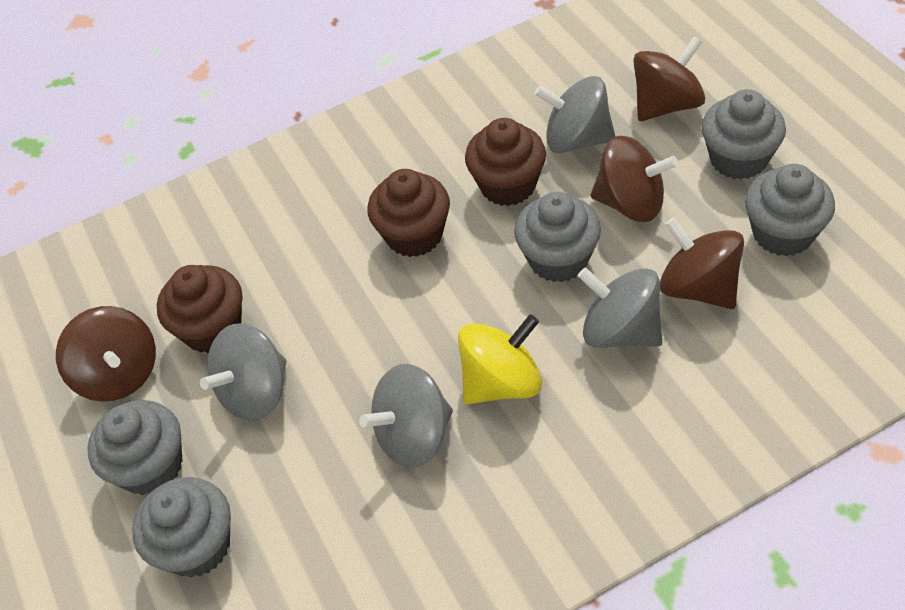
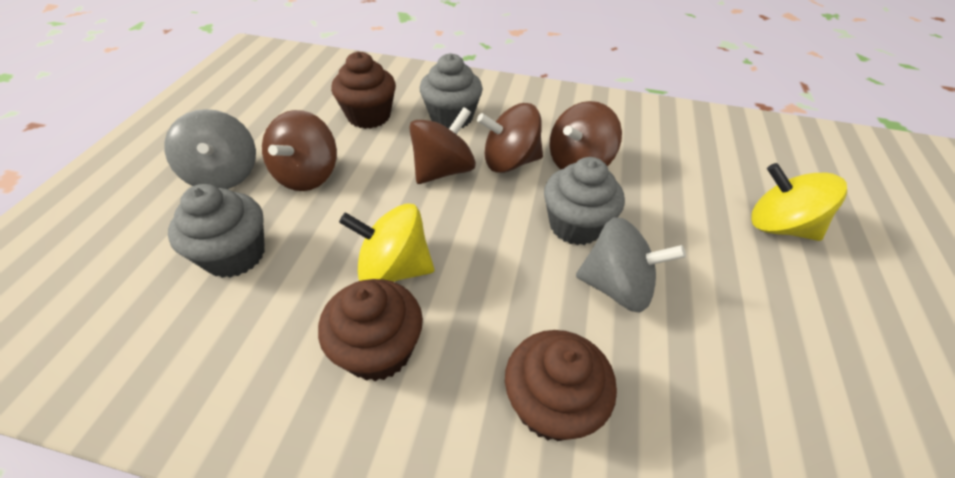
grey cupcake: 5 -> 3
grey spinning top: 4 -> 2
yellow spinning top: 1 -> 2

